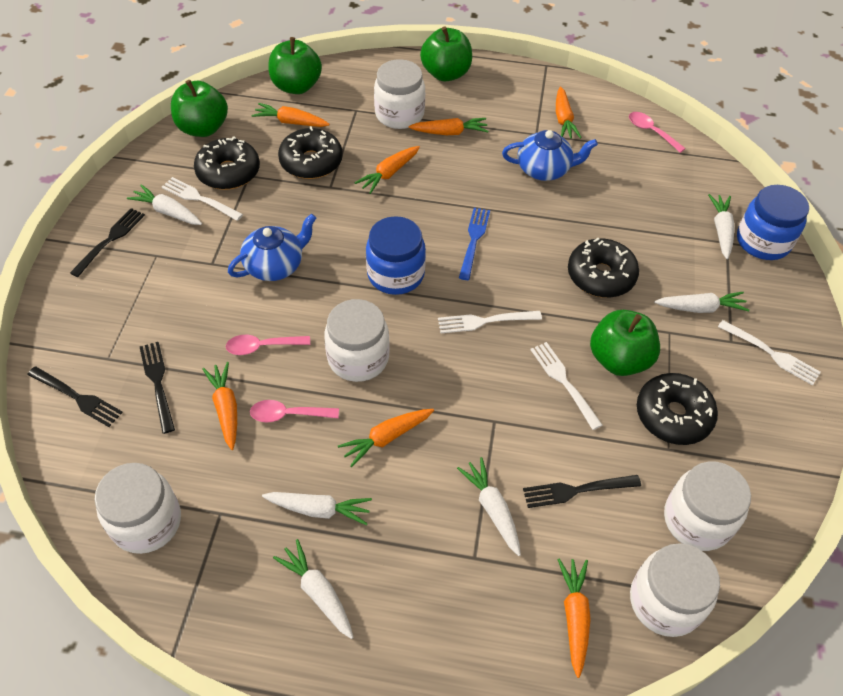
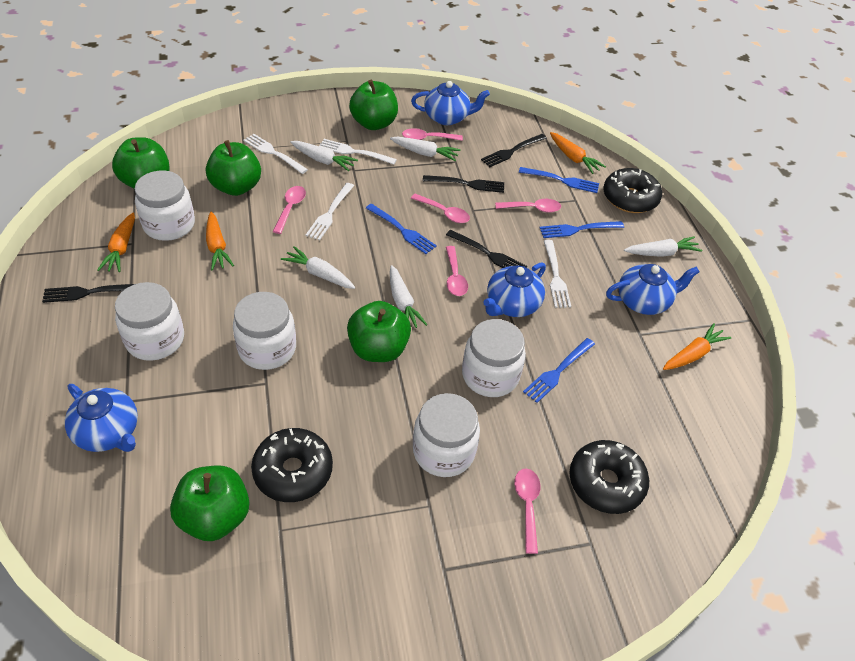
black donut: 4 -> 3
blue fork: 1 -> 4
blue jar: 2 -> 0
blue teapot: 2 -> 4
green apple: 4 -> 5
orange carrot: 7 -> 4
pink spoon: 3 -> 6
white carrot: 6 -> 5

